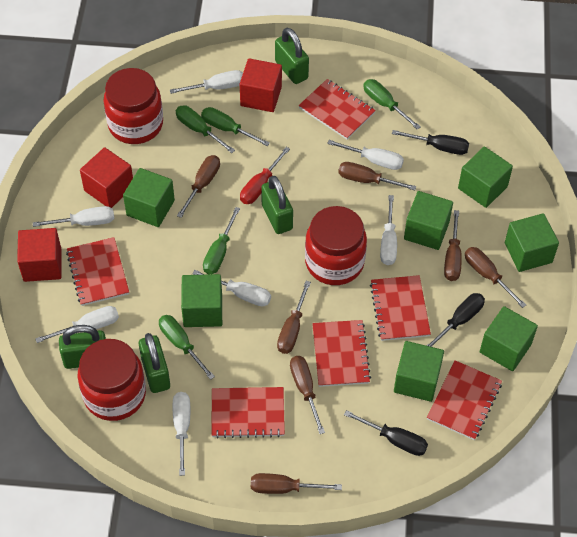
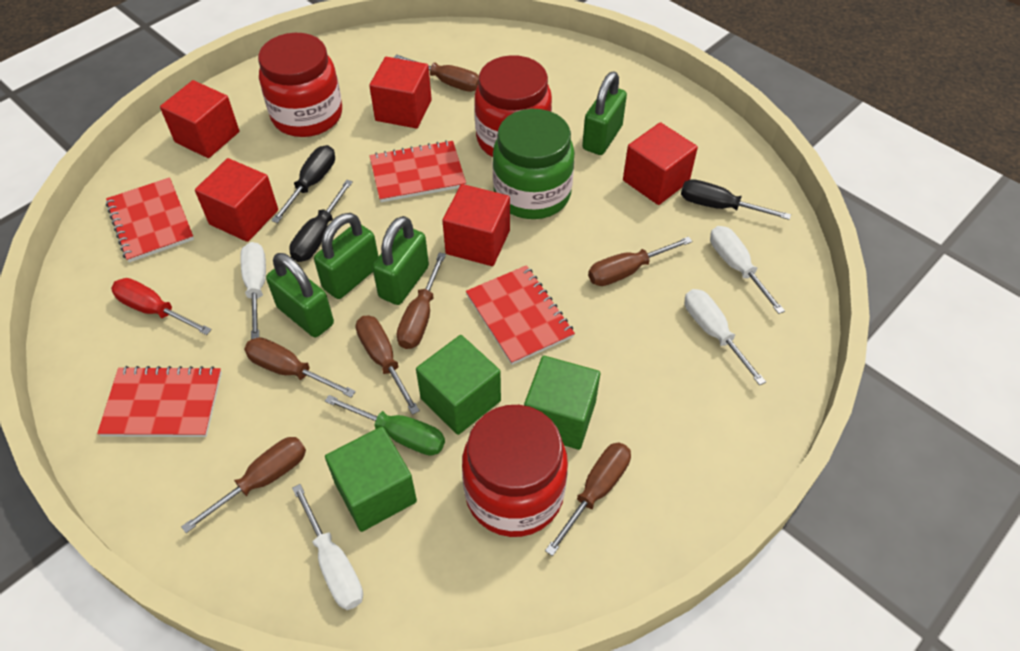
green cube: 7 -> 3
green jar: 0 -> 1
green screwdriver: 5 -> 1
red cube: 3 -> 5
red notebook: 6 -> 4
white screwdriver: 7 -> 4

